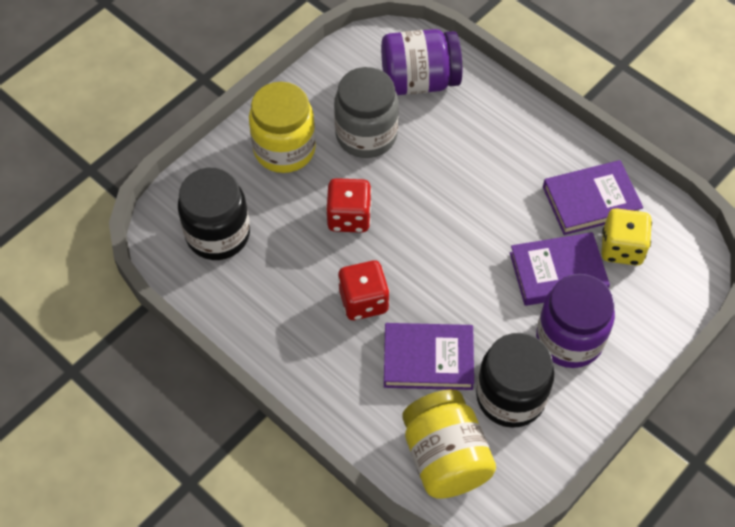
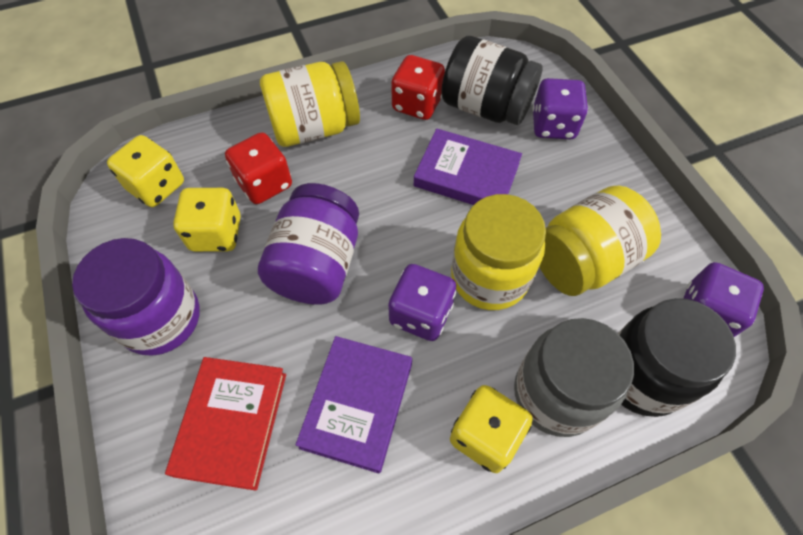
purple book: 3 -> 2
purple dice: 0 -> 3
red book: 0 -> 1
yellow dice: 1 -> 3
yellow jar: 2 -> 3

